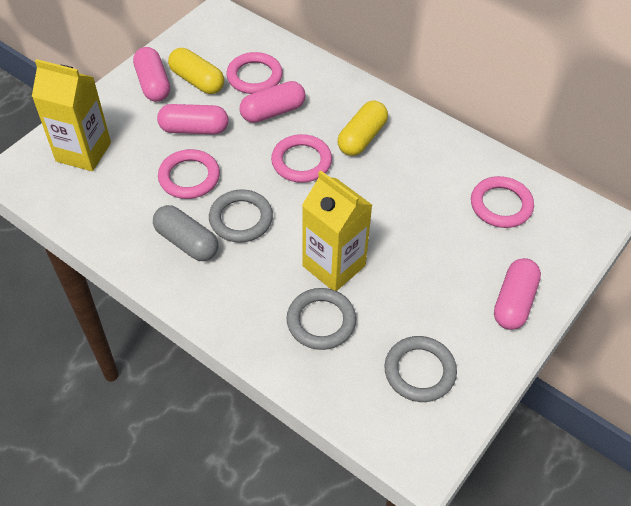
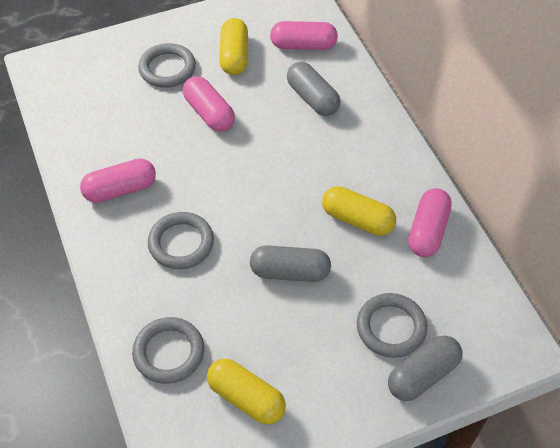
grey capsule: 1 -> 3
grey ring: 3 -> 4
pink ring: 4 -> 0
yellow capsule: 2 -> 3
yellow carton: 2 -> 0

